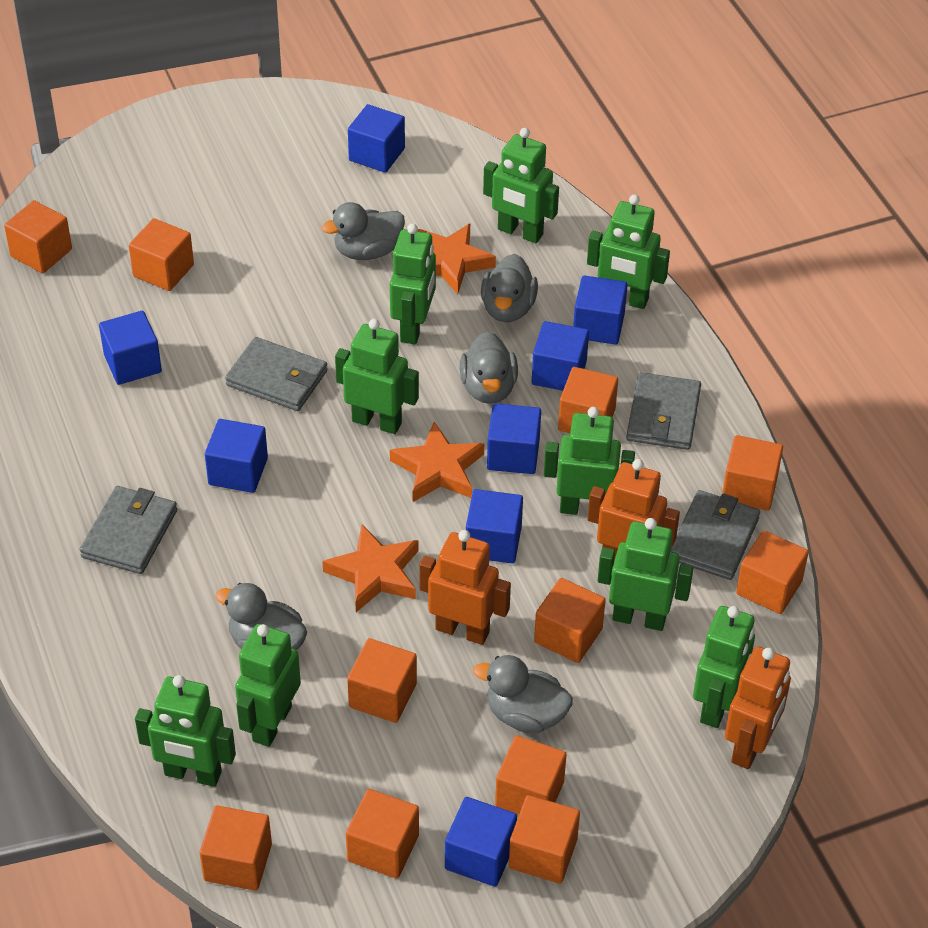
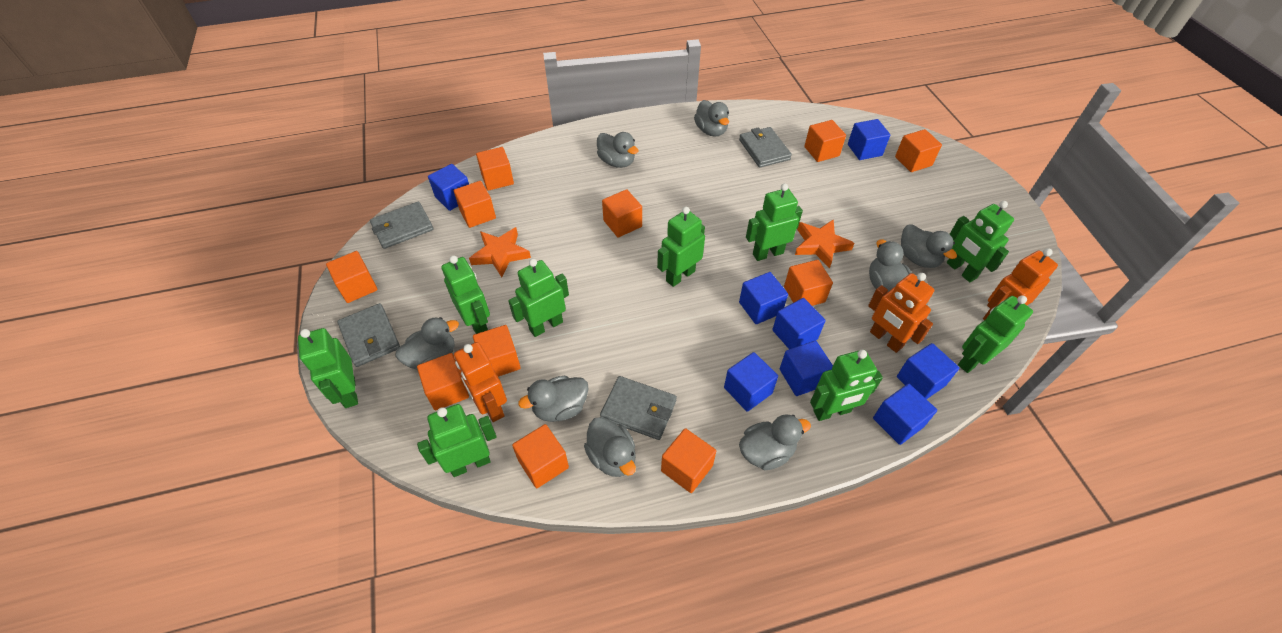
grey duck: 5 -> 8
orange star: 3 -> 2

